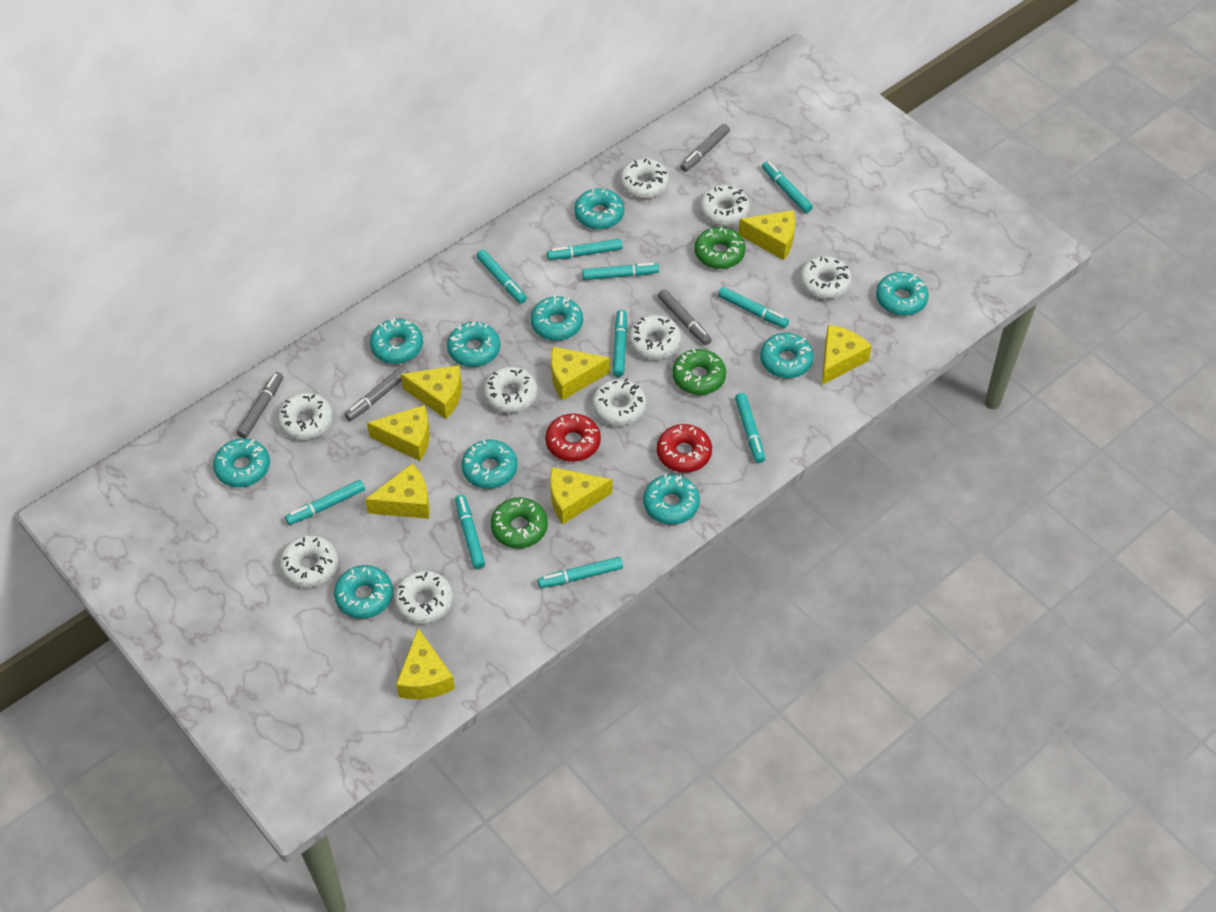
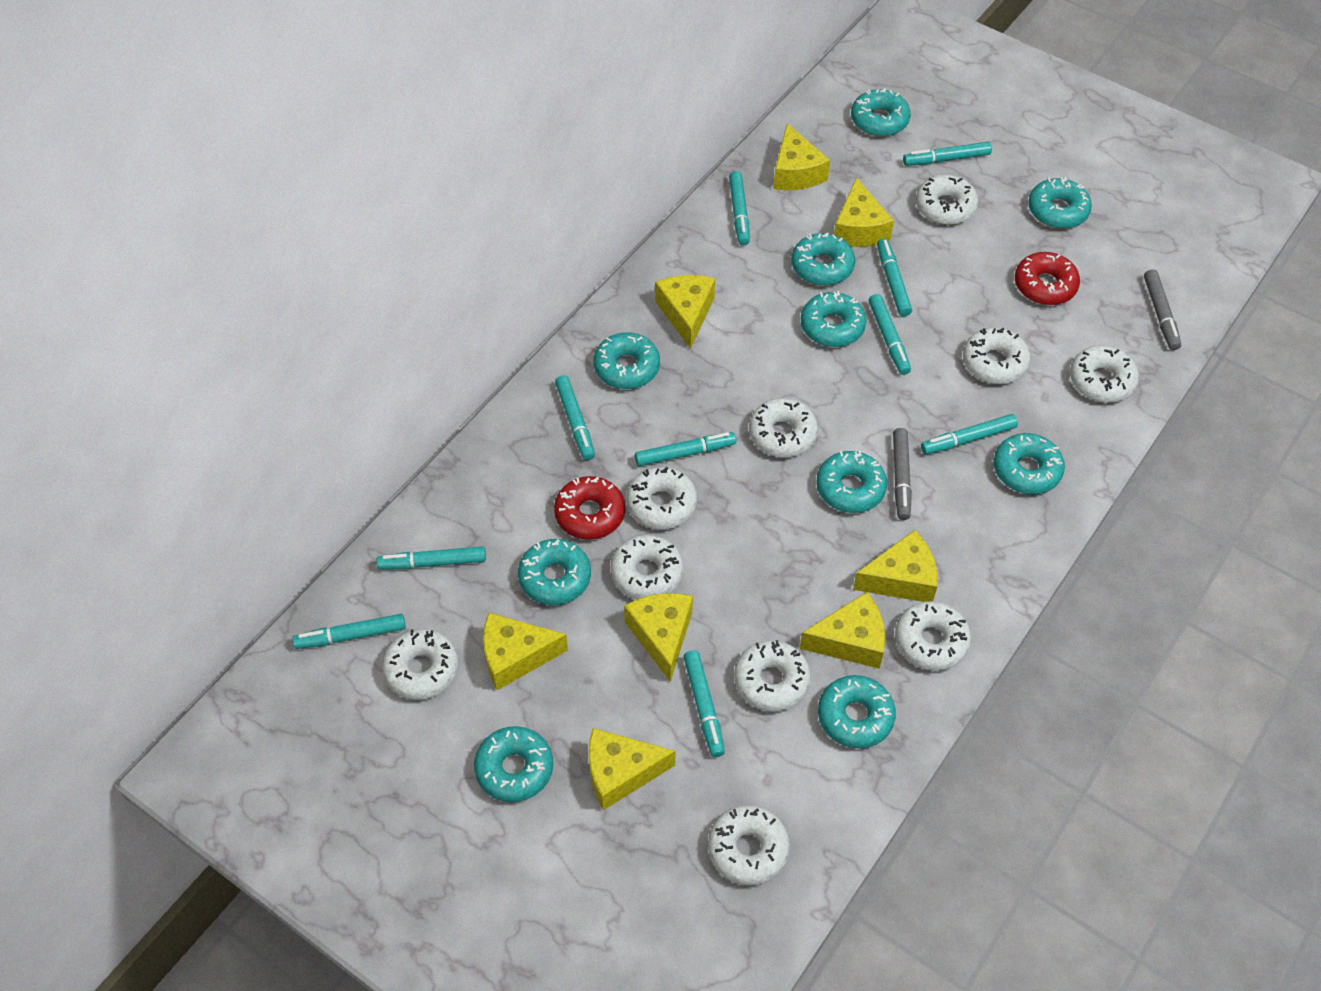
green donut: 3 -> 0
grey marker: 4 -> 2
white donut: 9 -> 10

